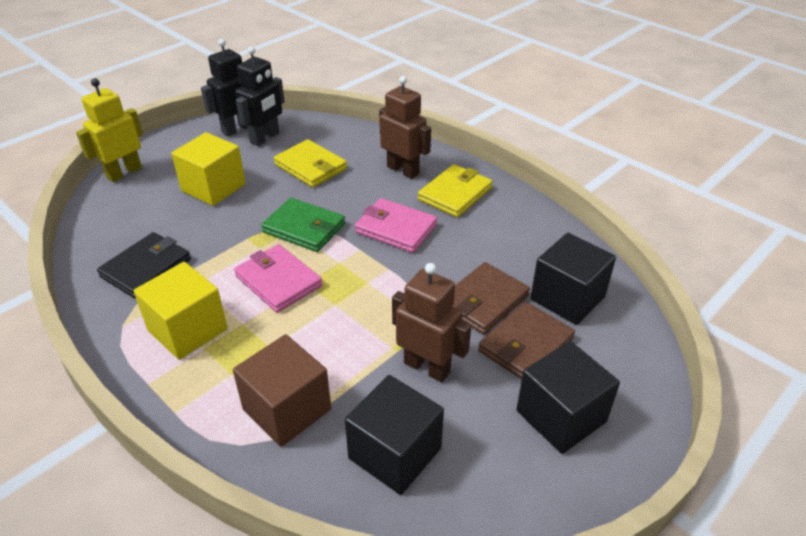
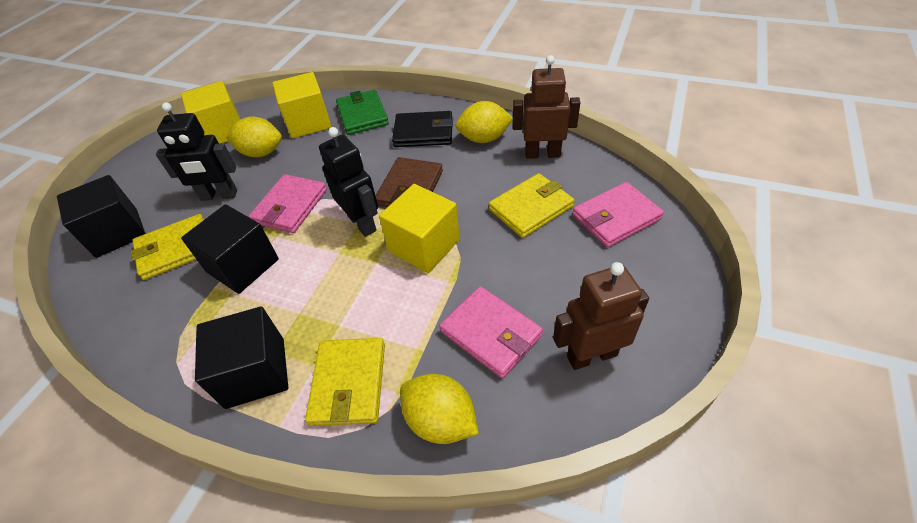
brown cube: 1 -> 0
brown wallet: 2 -> 1
pink wallet: 2 -> 3
yellow cube: 2 -> 3
yellow lemon: 0 -> 3
yellow robot: 1 -> 0
yellow wallet: 2 -> 3

